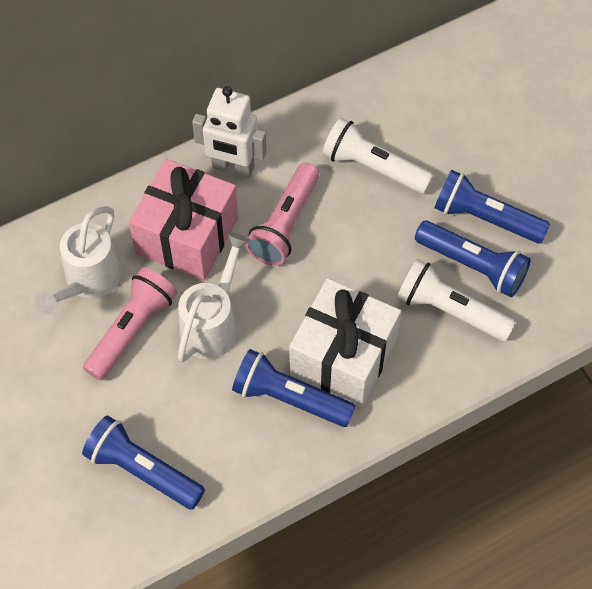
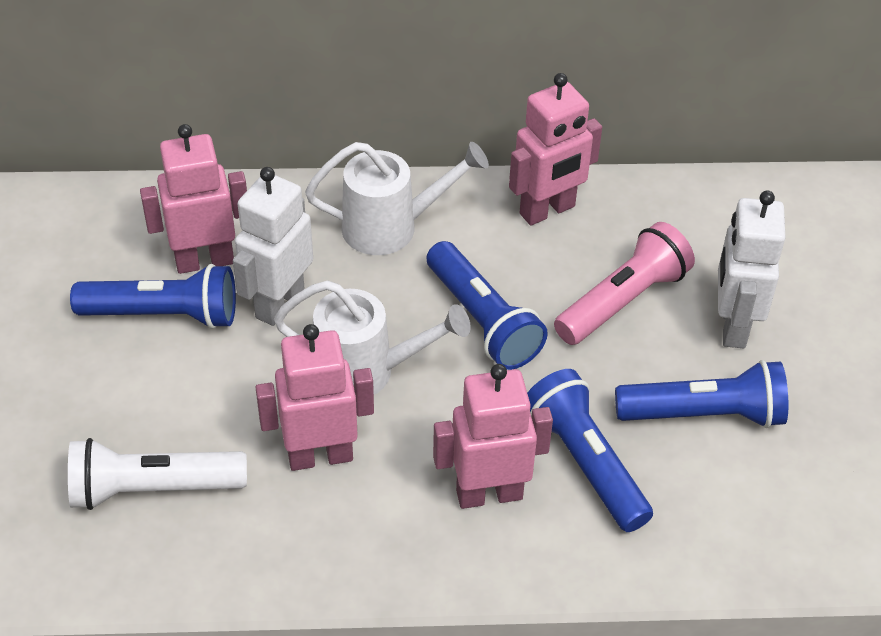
pink flashlight: 2 -> 1
pink gift: 1 -> 0
pink robot: 0 -> 4
white flashlight: 2 -> 1
white gift: 1 -> 0
white robot: 1 -> 2

